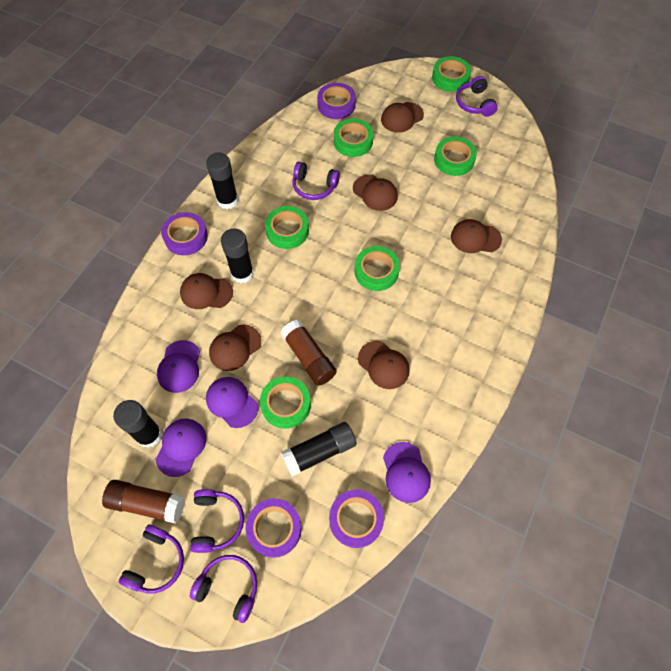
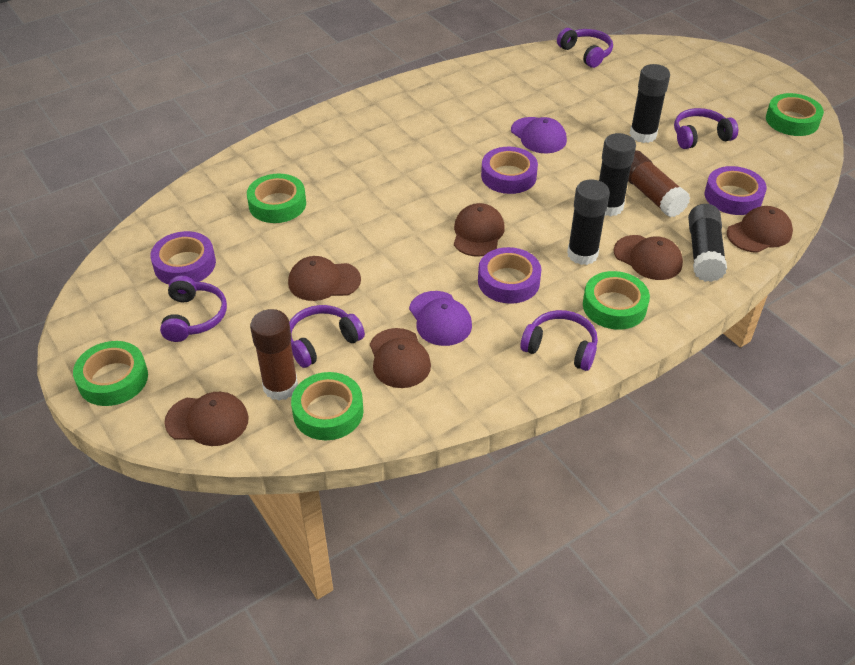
green tape: 6 -> 5
purple cap: 4 -> 2

